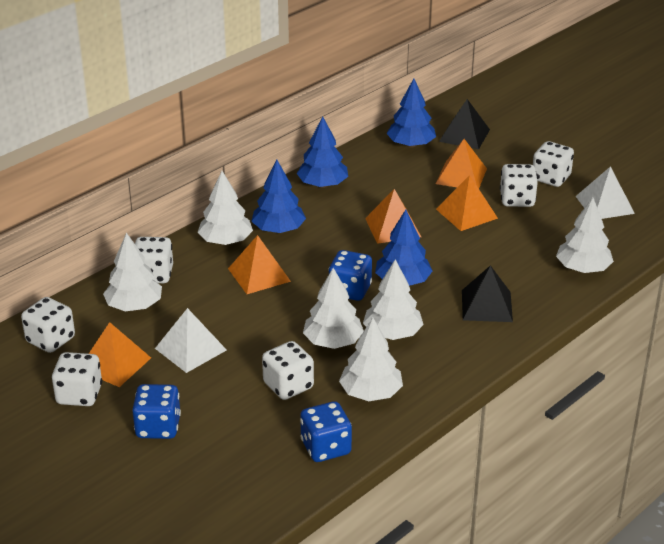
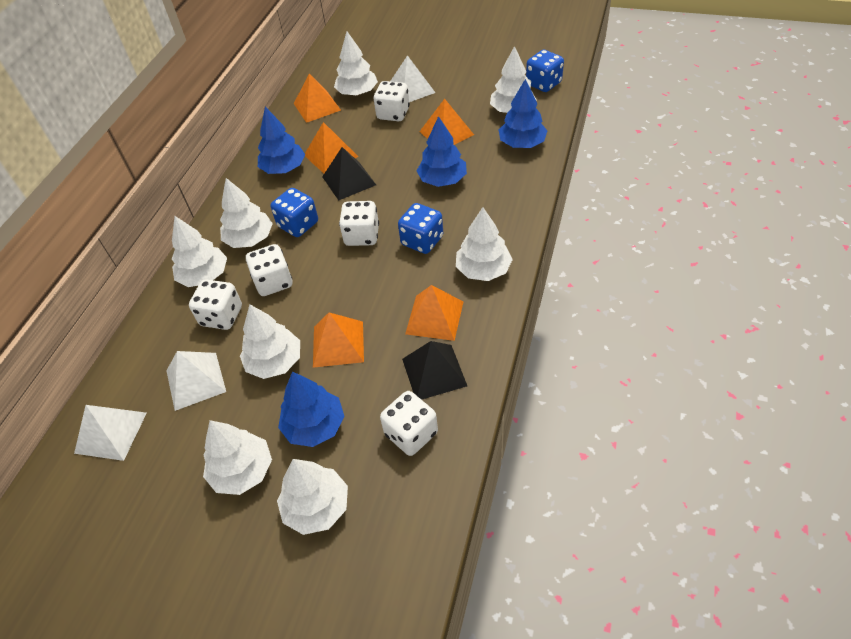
white dice: 6 -> 5
white pyramid: 2 -> 3
white tree: 6 -> 8

